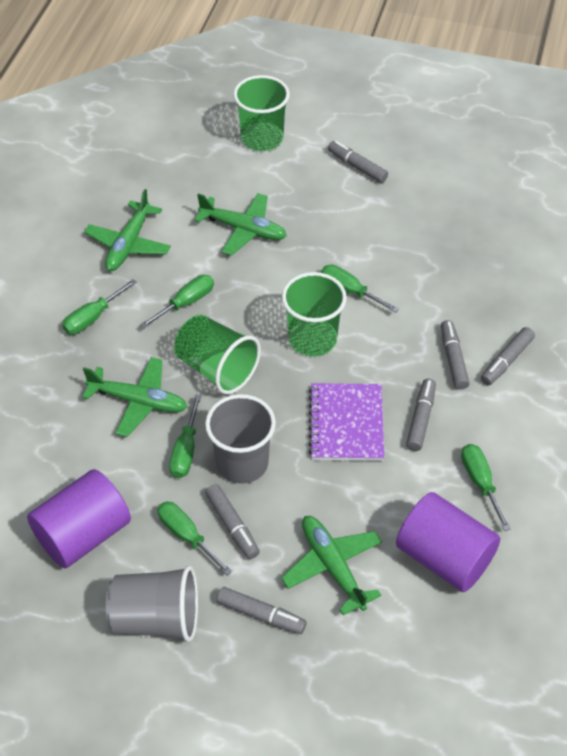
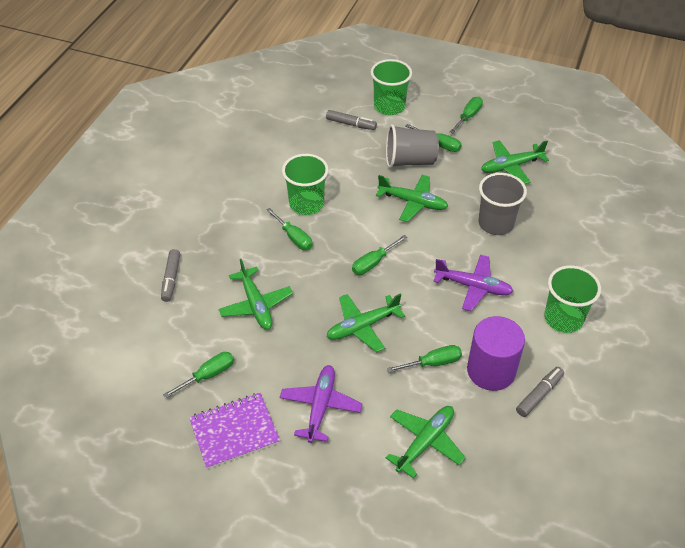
green plane: 4 -> 5
grey marker: 6 -> 3
purple cylinder: 2 -> 1
purple plane: 0 -> 2

